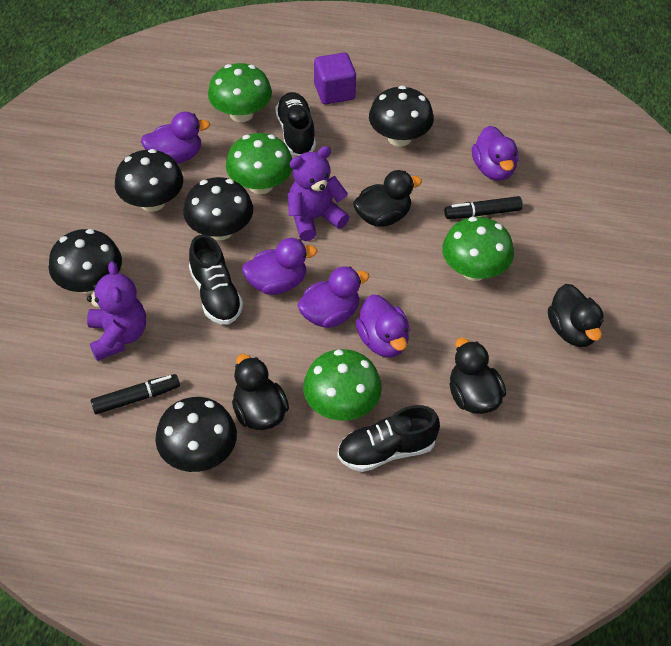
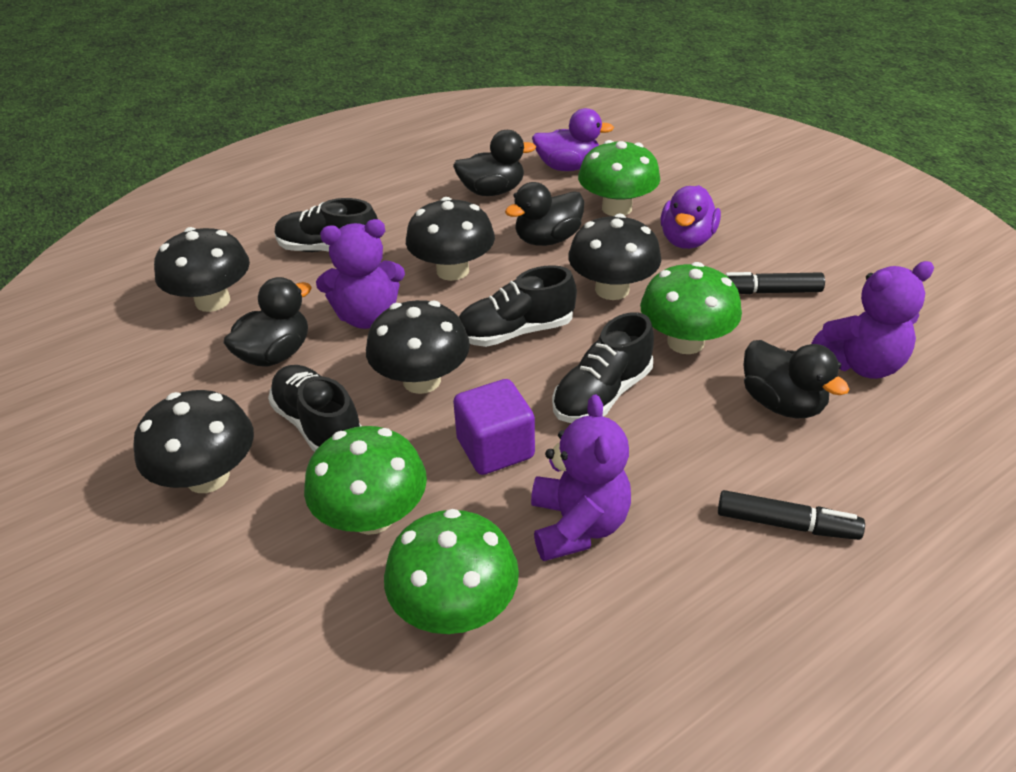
black shoe: 3 -> 4
purple duck: 5 -> 2
purple teddy bear: 2 -> 3

